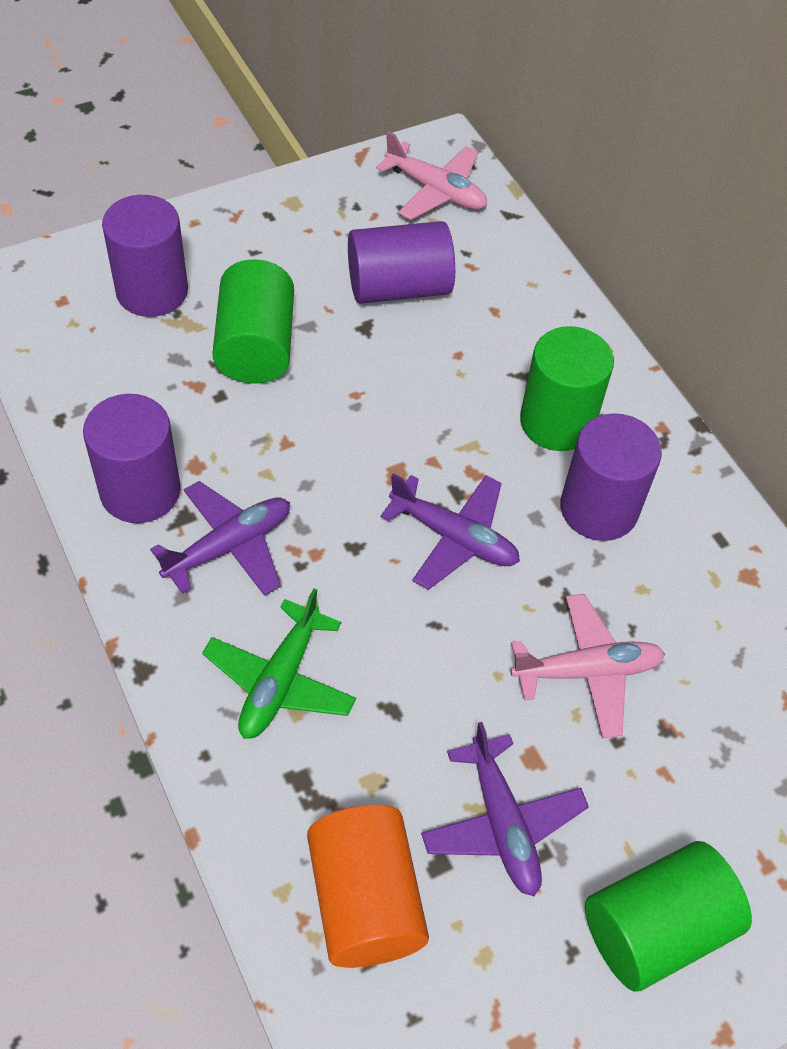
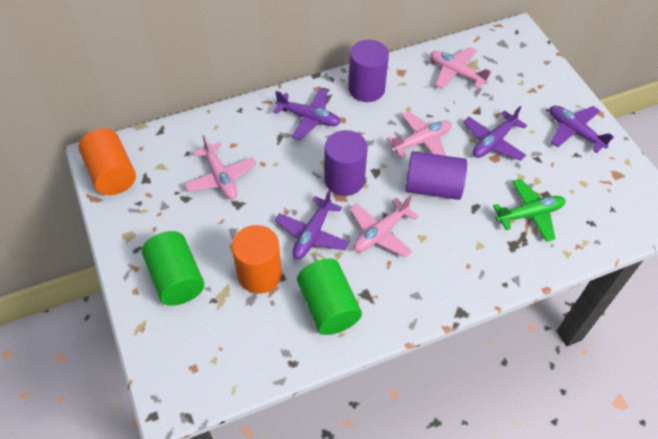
green cylinder: 3 -> 2
orange cylinder: 1 -> 2
pink plane: 2 -> 4
purple cylinder: 4 -> 3
purple plane: 3 -> 4

